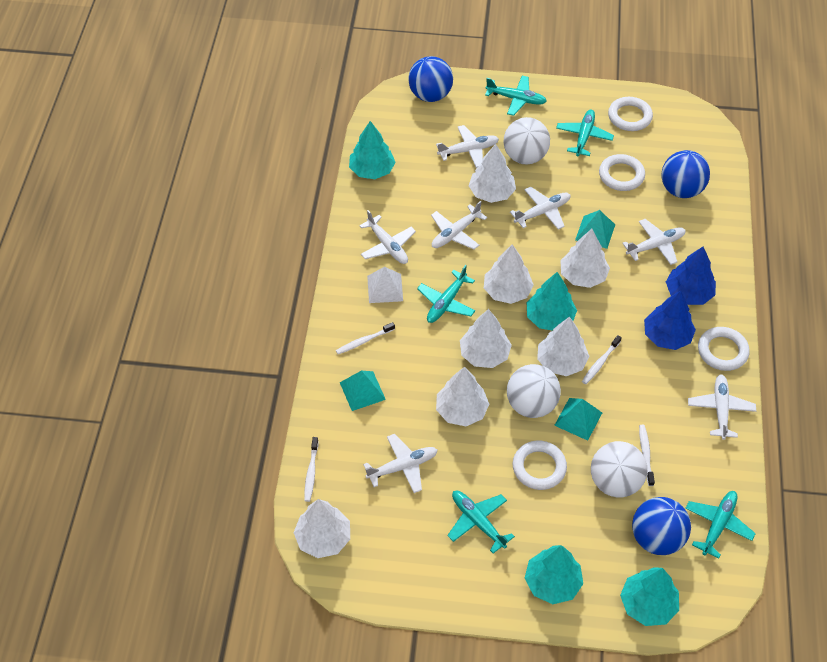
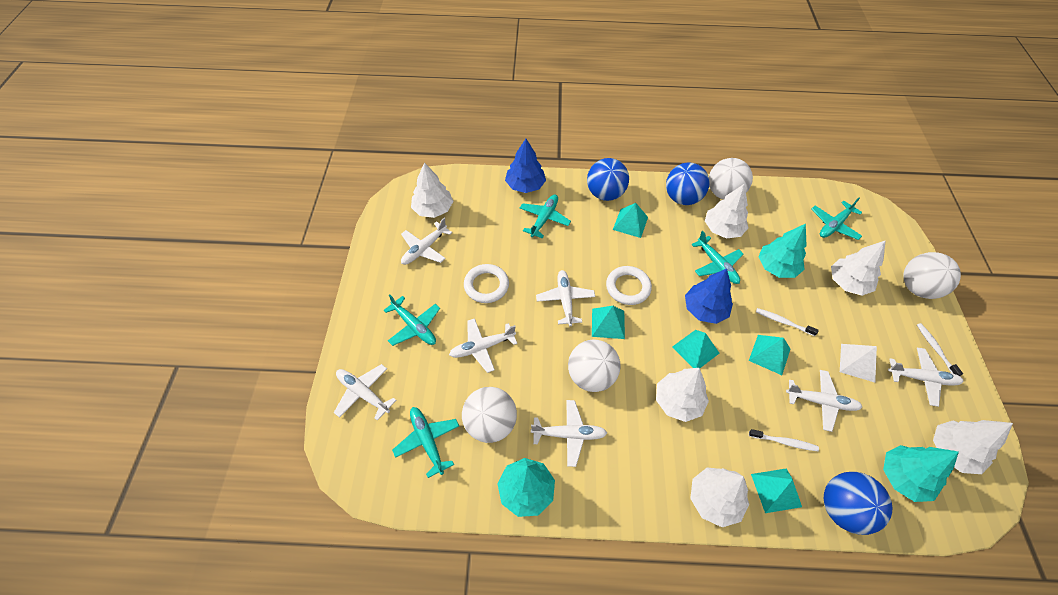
turquoise pyramid: 3 -> 5
turquoise tree: 4 -> 3
white ball: 3 -> 4
white ring: 4 -> 2
white toothbrush: 4 -> 3
white tree: 7 -> 6

